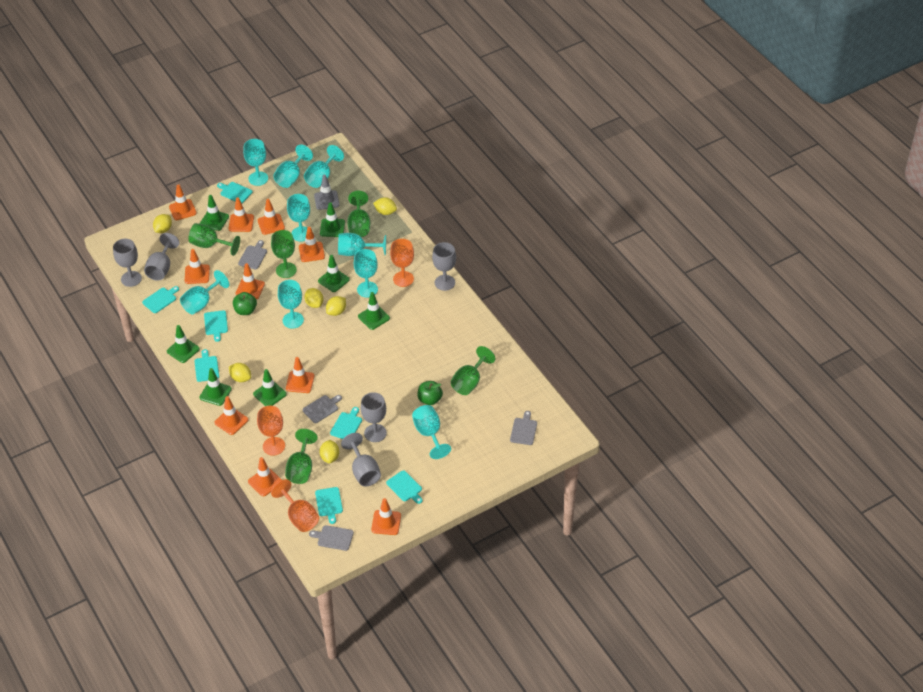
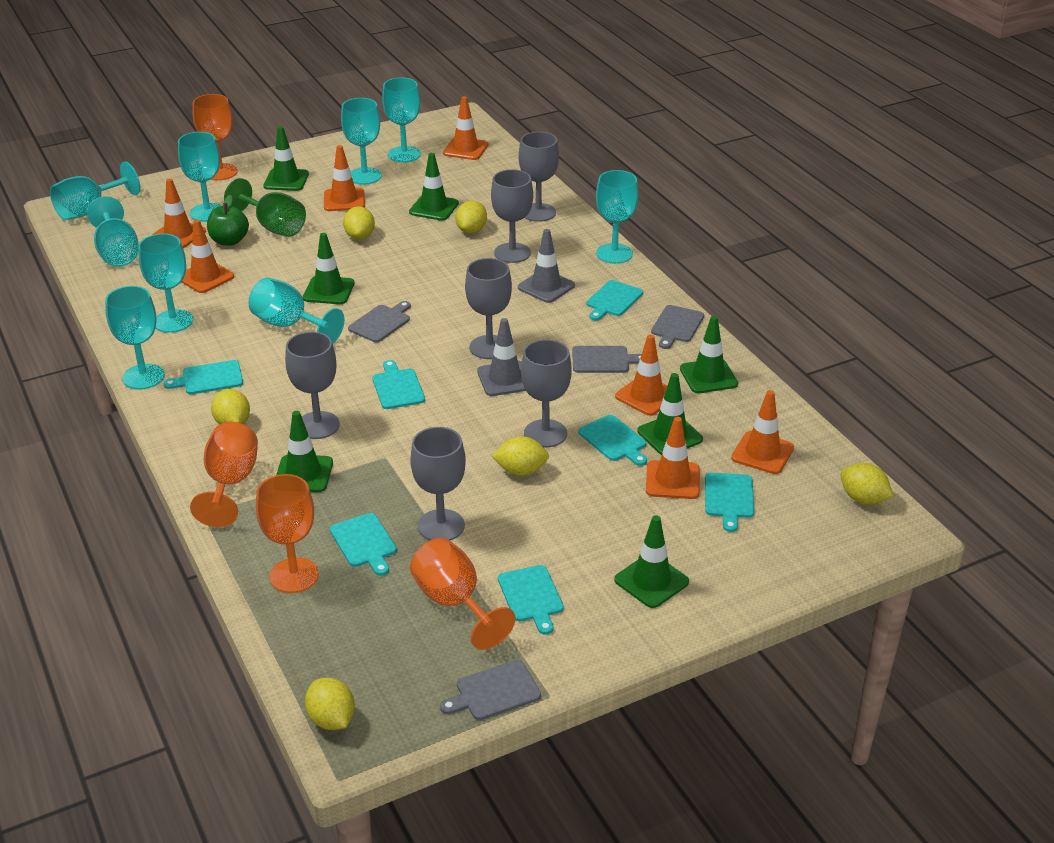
green apple: 2 -> 1
green goblet: 5 -> 1
grey goblet: 5 -> 6
grey traffic cone: 1 -> 2
orange goblet: 3 -> 4
orange traffic cone: 10 -> 7

